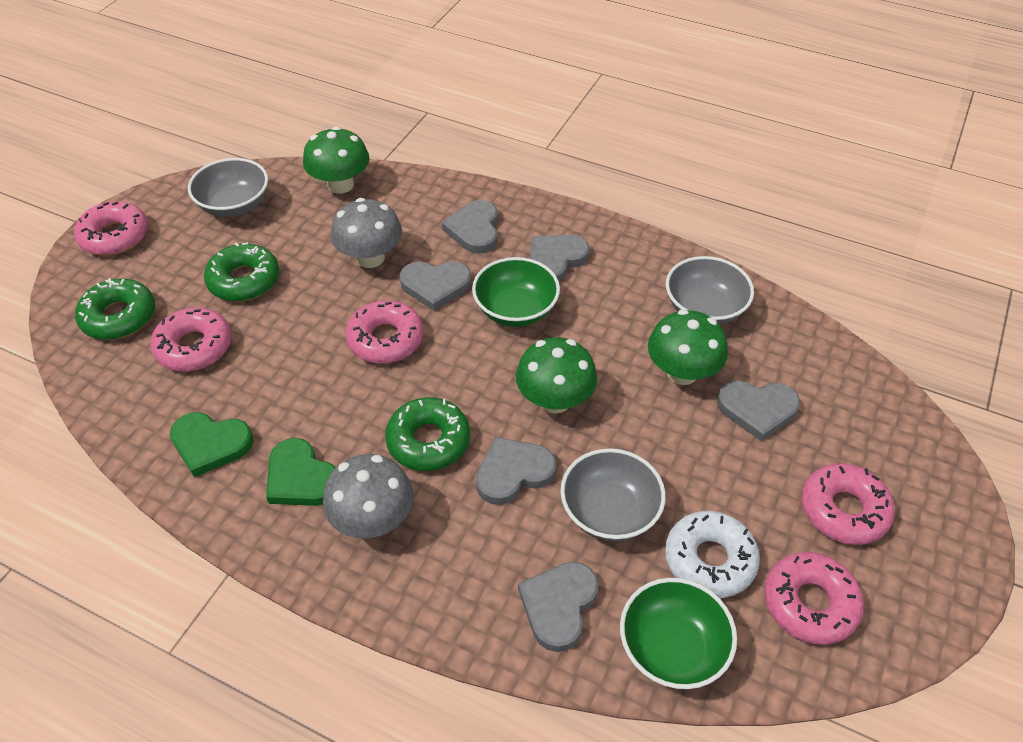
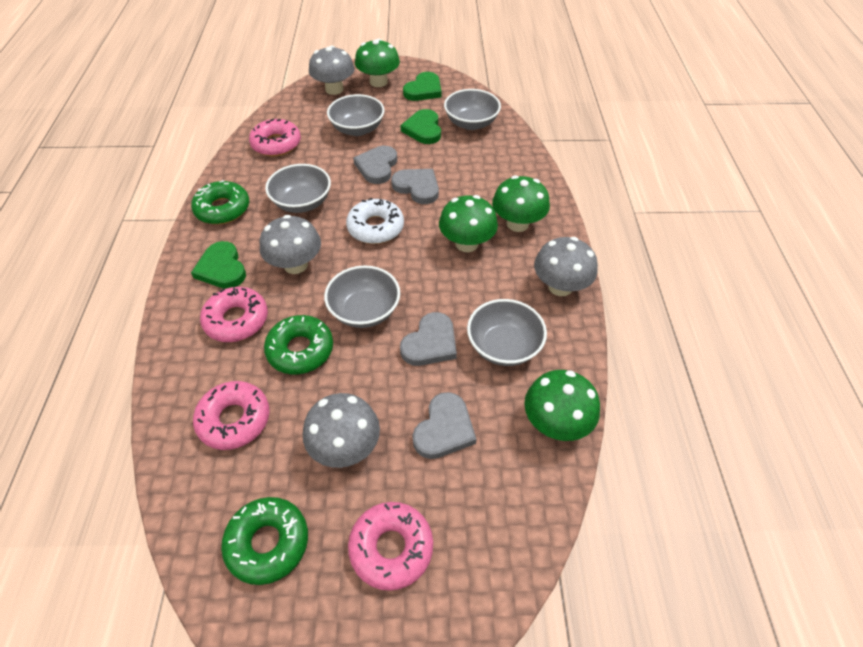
green bowl: 2 -> 0
green heart: 2 -> 3
green mushroom: 3 -> 4
grey bowl: 3 -> 5
grey heart: 6 -> 4
grey mushroom: 2 -> 4
pink donut: 5 -> 4

